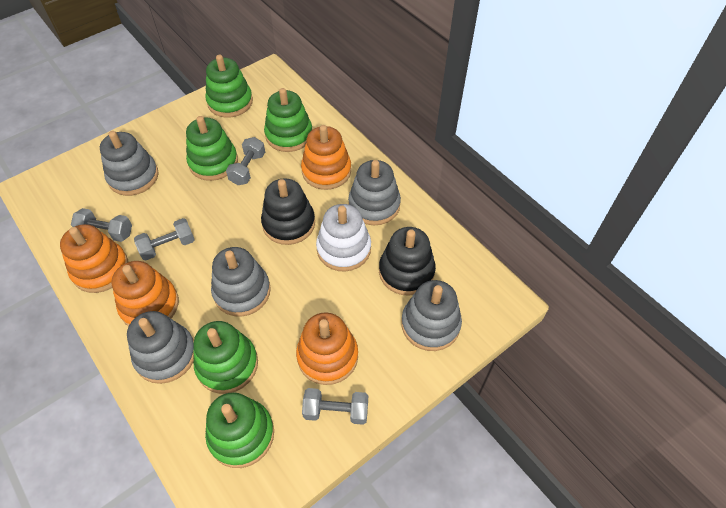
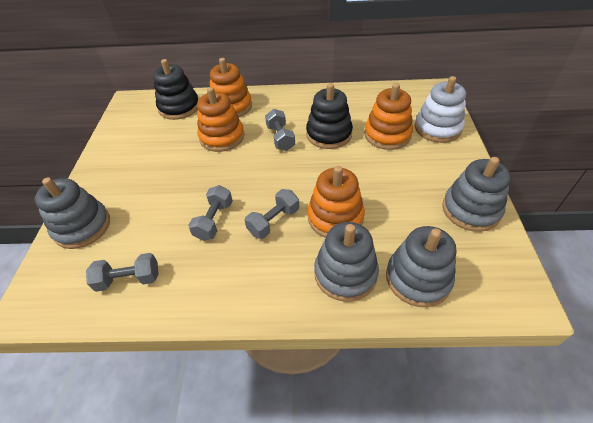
green stacking toy: 5 -> 0
grey stacking toy: 5 -> 4

